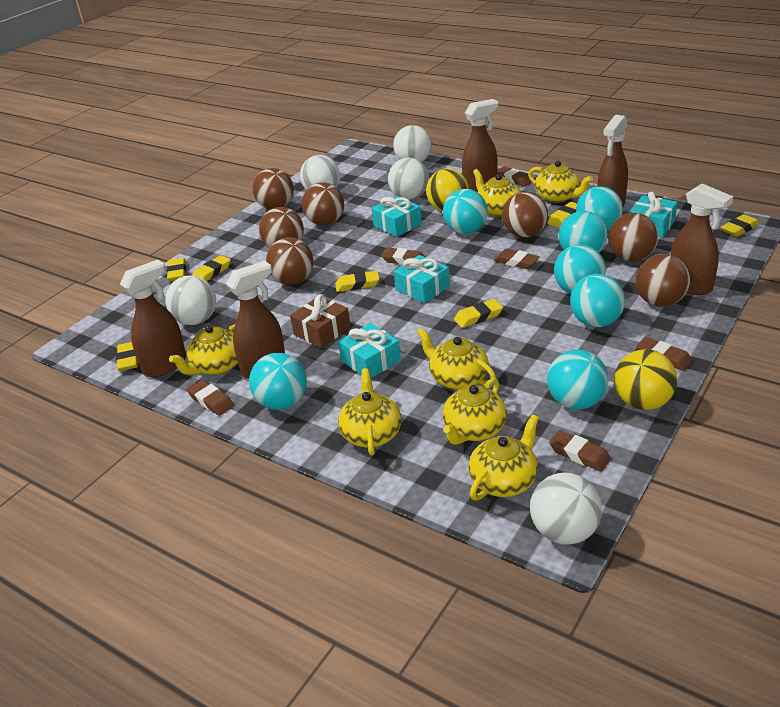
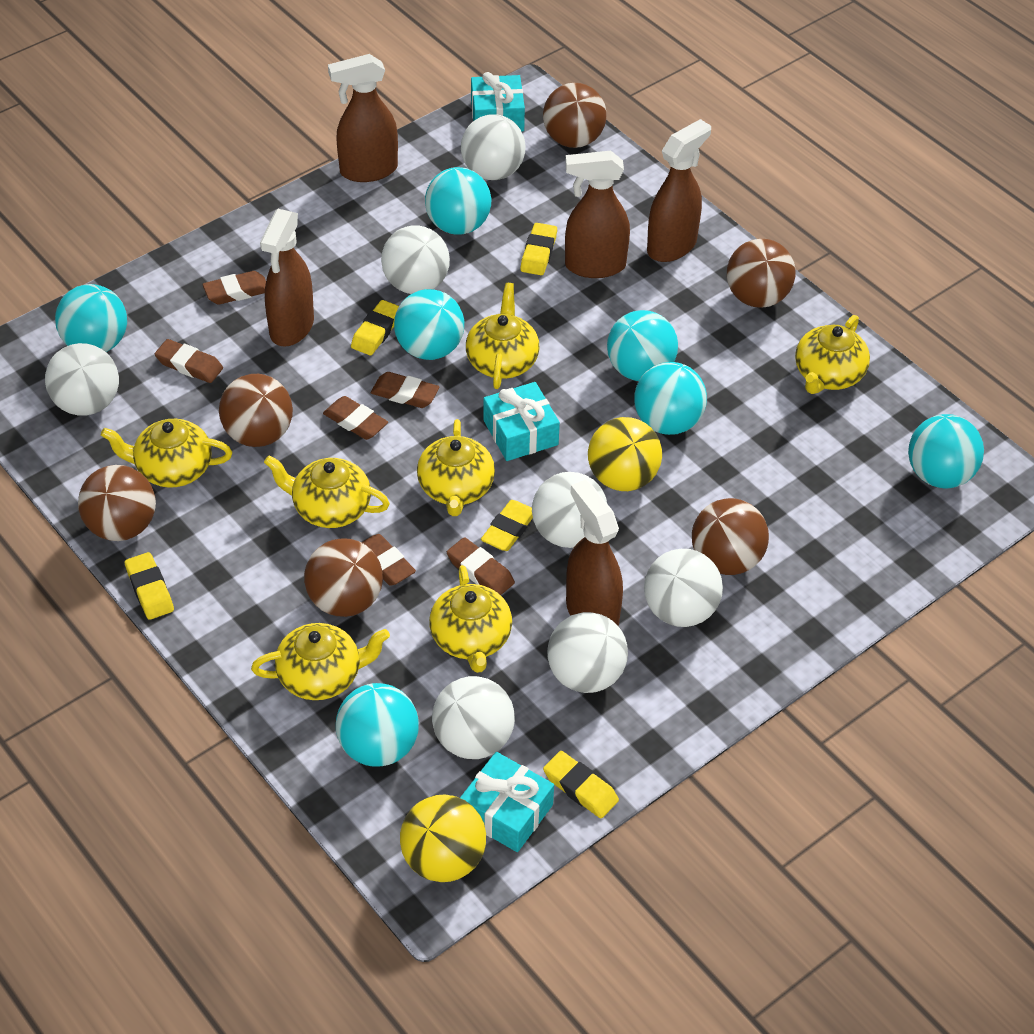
brown ball: 7 -> 6
brown gift: 1 -> 0
turquoise gift: 4 -> 3
white ball: 5 -> 7
yellow eraser: 7 -> 5

